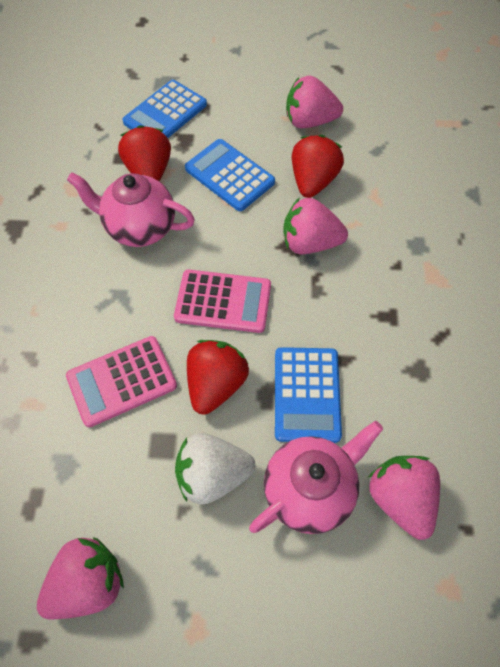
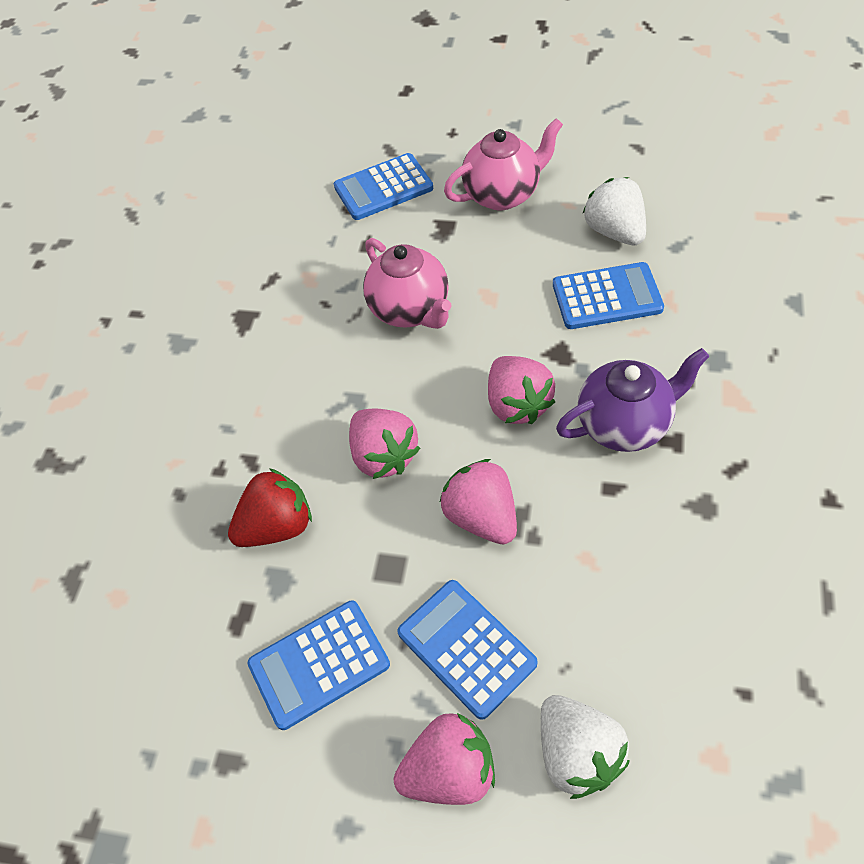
blue calculator: 3 -> 4
pink calculator: 2 -> 0
purple teapot: 0 -> 1
red strawberry: 3 -> 1
white strawberry: 1 -> 2

